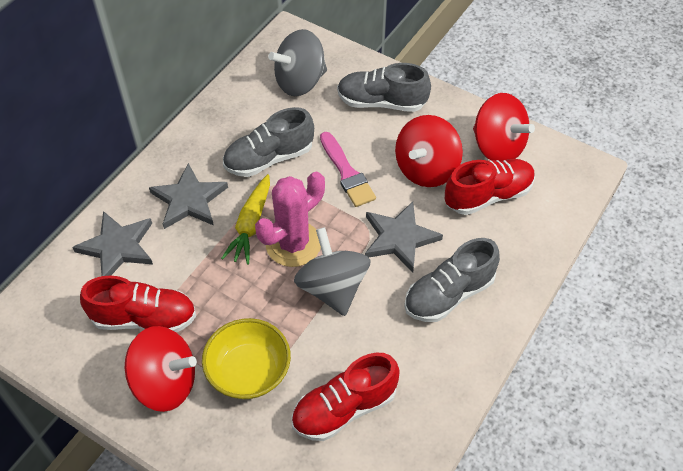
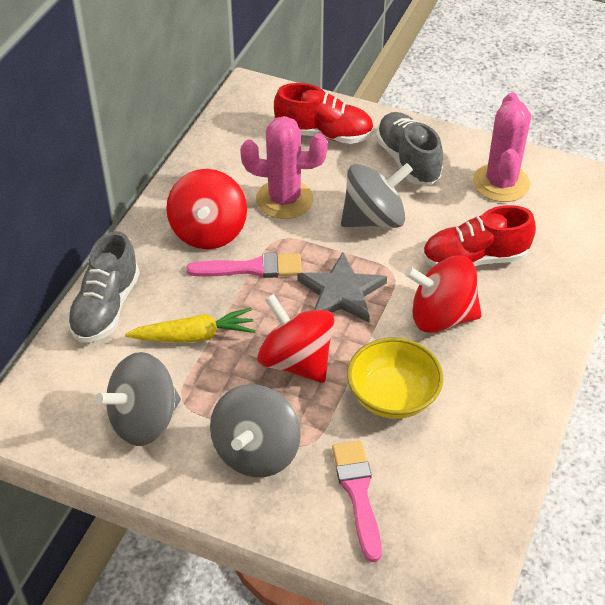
grey shoe: 3 -> 2
grey spinning top: 2 -> 3
grey star: 3 -> 1
pink brush: 1 -> 2
pink cactus: 1 -> 2
red shoe: 3 -> 2

